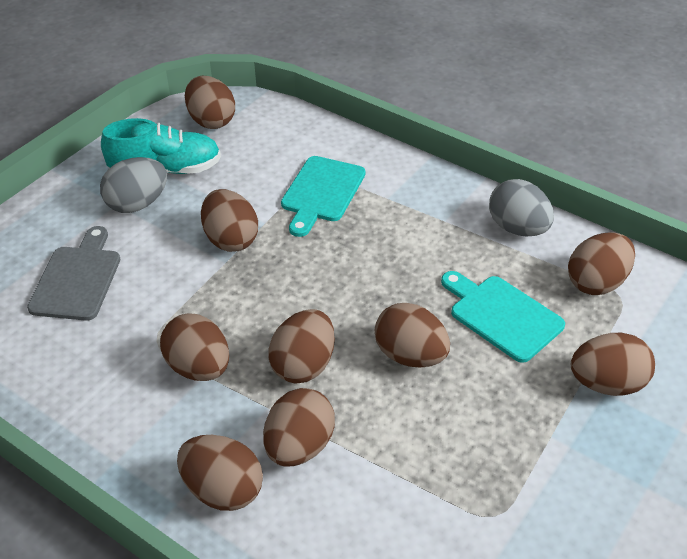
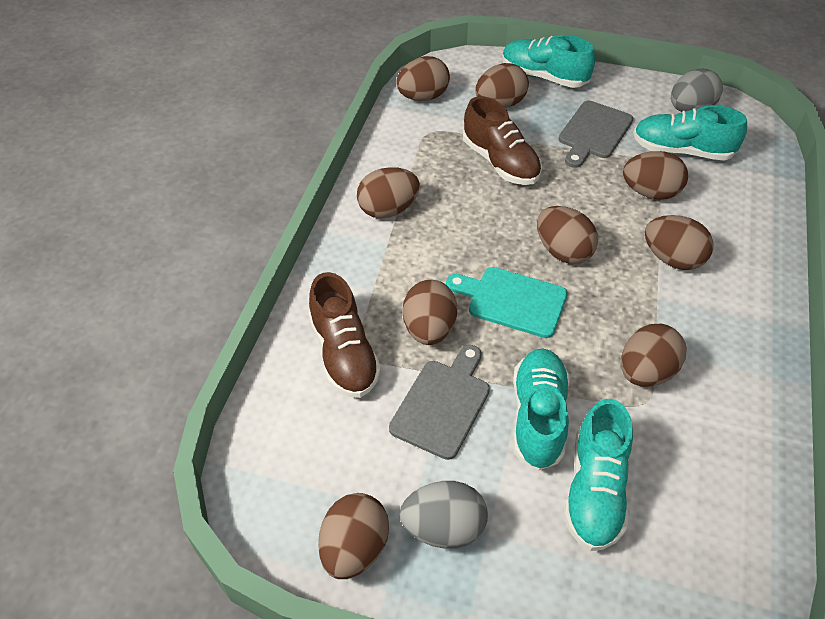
brown shoe: 0 -> 2
grey cutting board: 1 -> 2
turquoise cutting board: 2 -> 1
turquoise shoe: 1 -> 4

